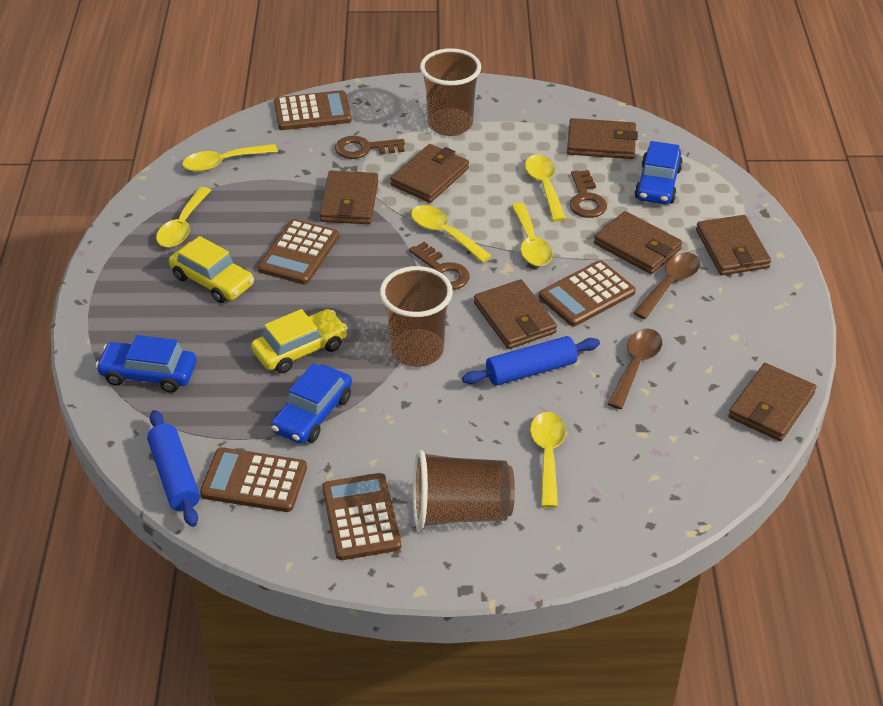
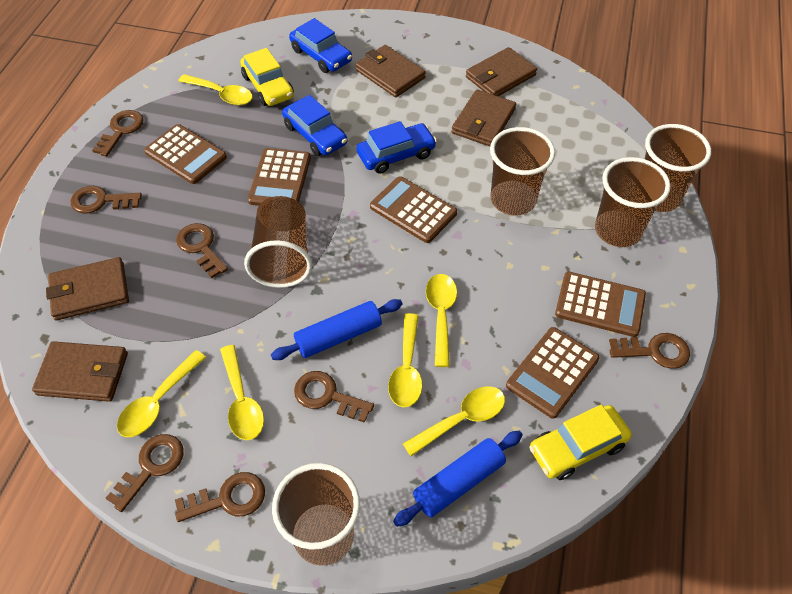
brown cup: 3 -> 5
brown key: 3 -> 7
brown spoon: 2 -> 0
brown wallet: 7 -> 5

